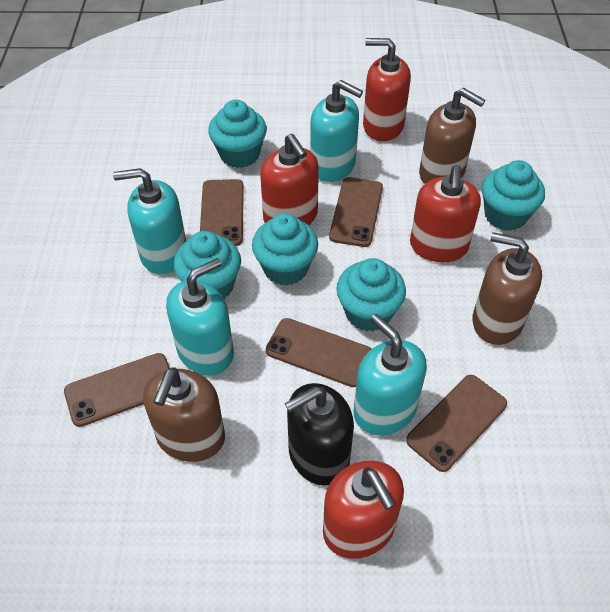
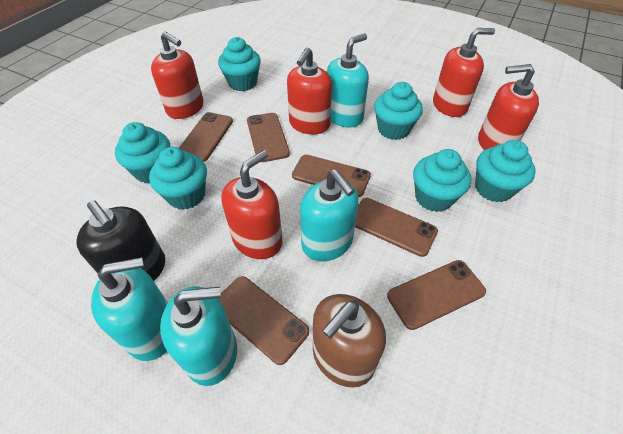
brown phone: 5 -> 6
brown soap dispenser: 3 -> 1
red soap dispenser: 4 -> 5
turquoise cupcake: 5 -> 6

